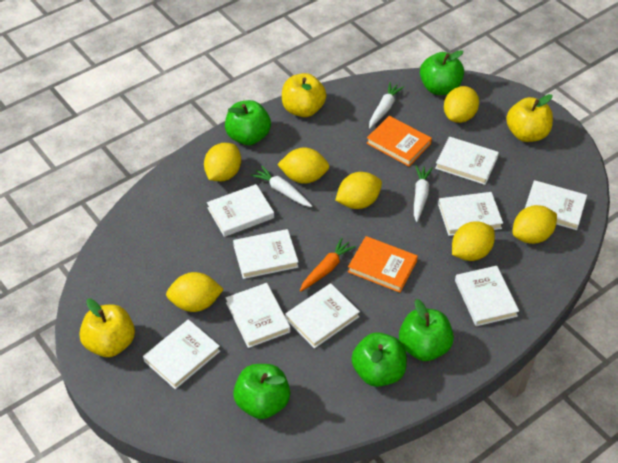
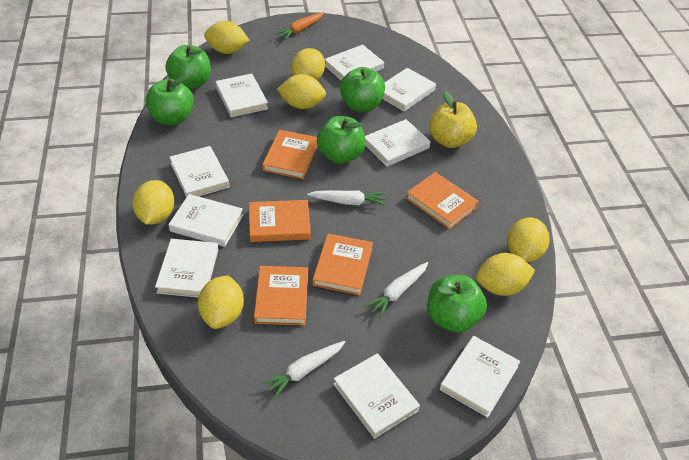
orange book: 2 -> 5
yellow apple: 3 -> 1

